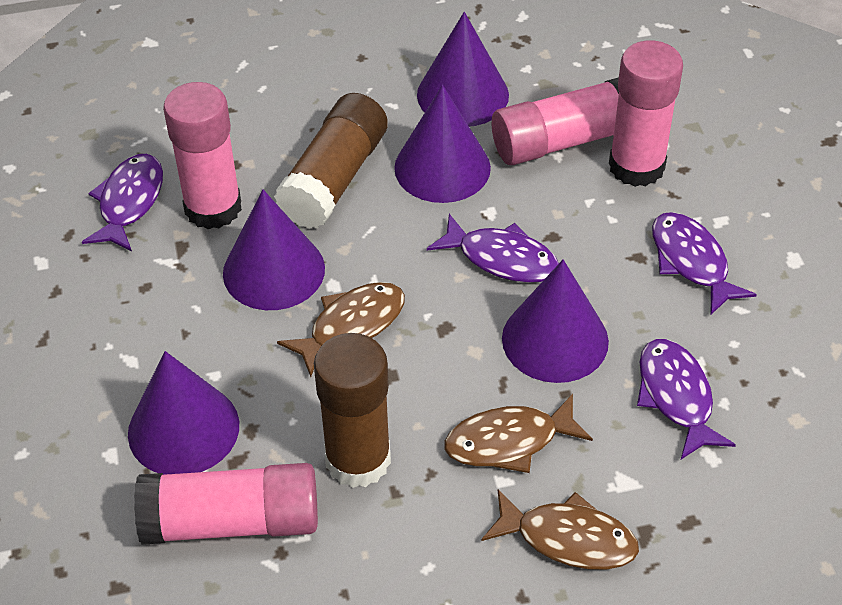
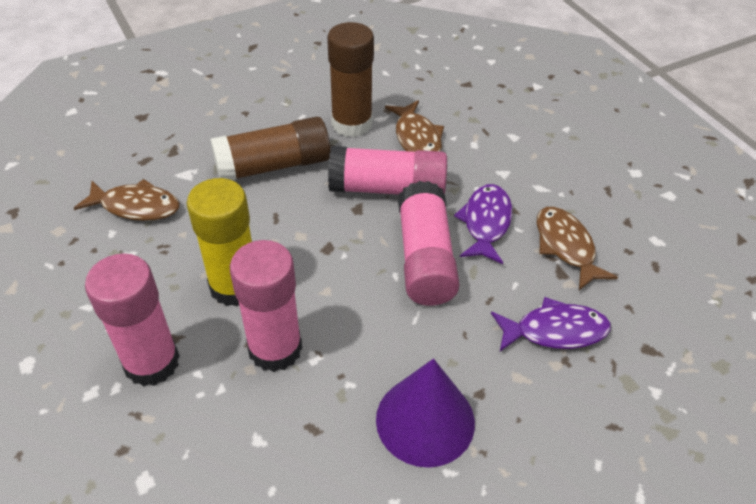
purple cone: 5 -> 1
purple fish: 4 -> 2
yellow glue stick: 0 -> 1

